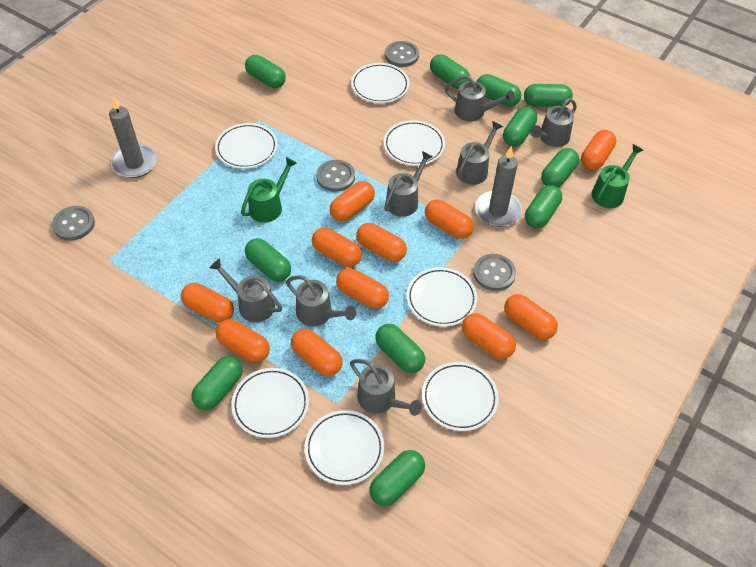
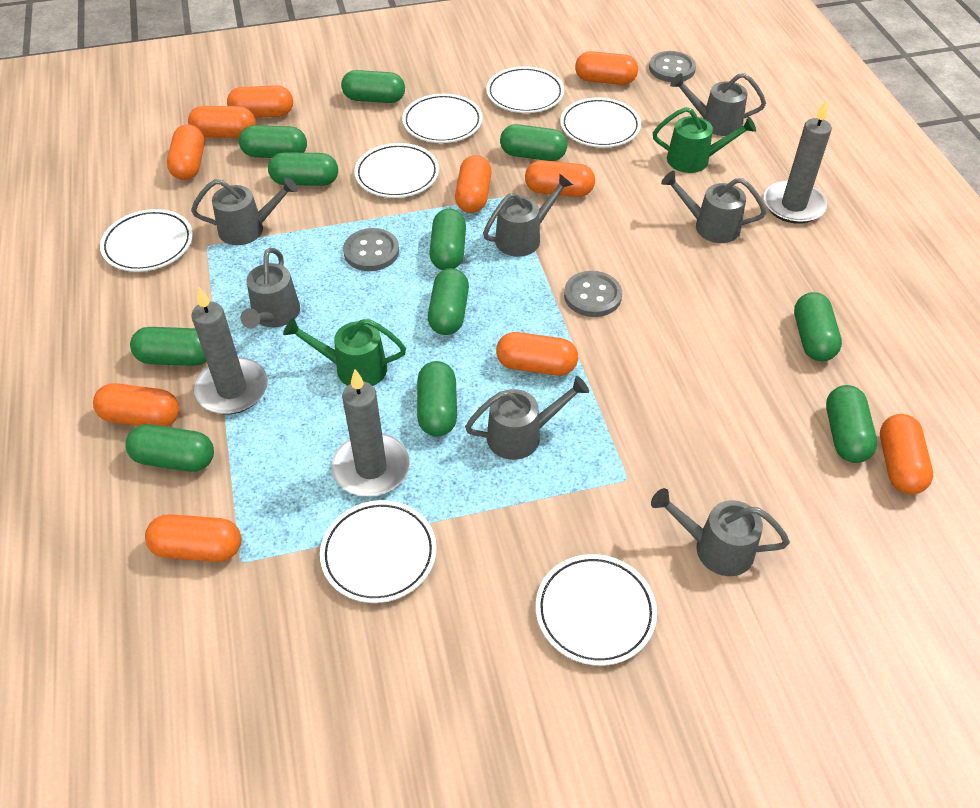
grey button: 4 -> 3
grey candle: 2 -> 3
orange capsule: 11 -> 10

